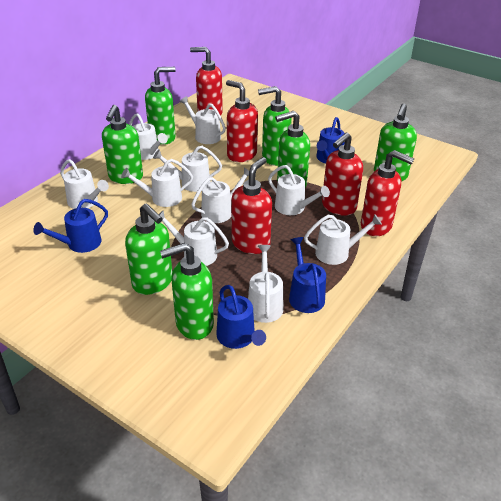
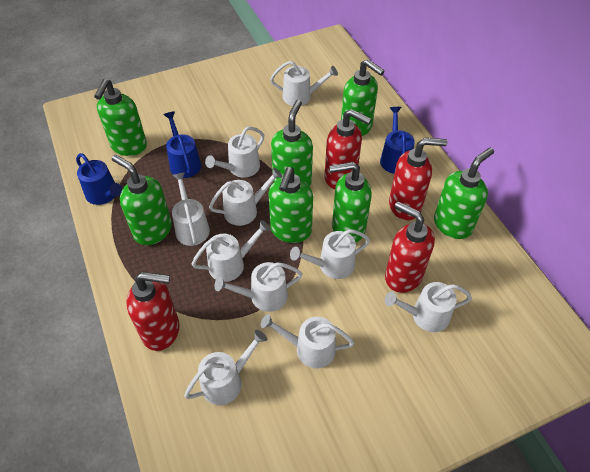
blue watering can: 4 -> 3
red soap dispenser: 5 -> 4

